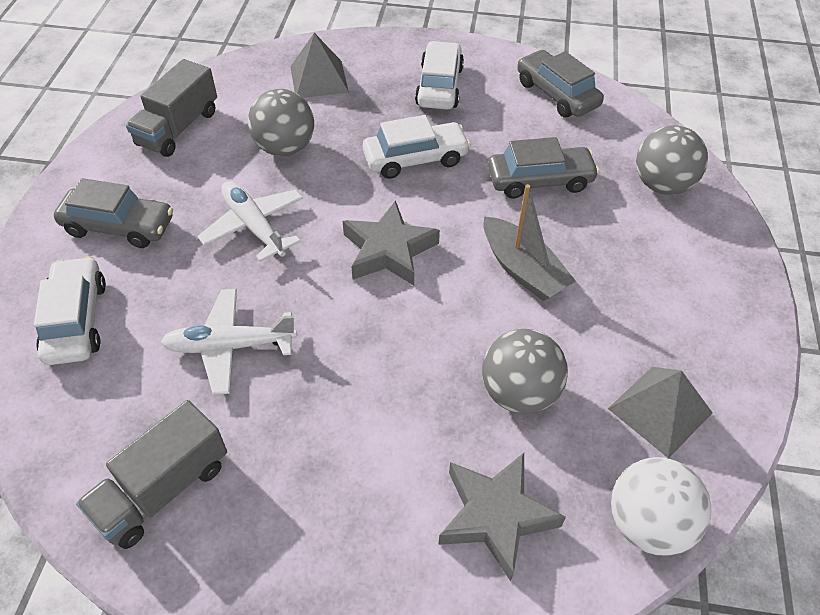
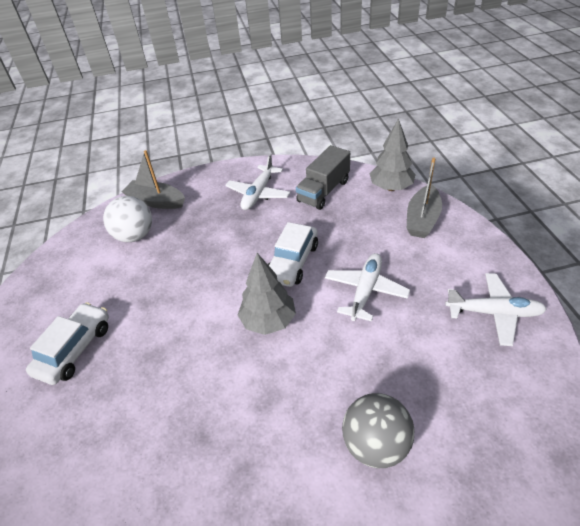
grey ball: 3 -> 1
grey boat: 1 -> 2
grey car: 3 -> 0
grey pyramid: 2 -> 0
grey star: 2 -> 0
grey tree: 0 -> 2
grey truck: 2 -> 1
white car: 3 -> 2
white plane: 2 -> 3

